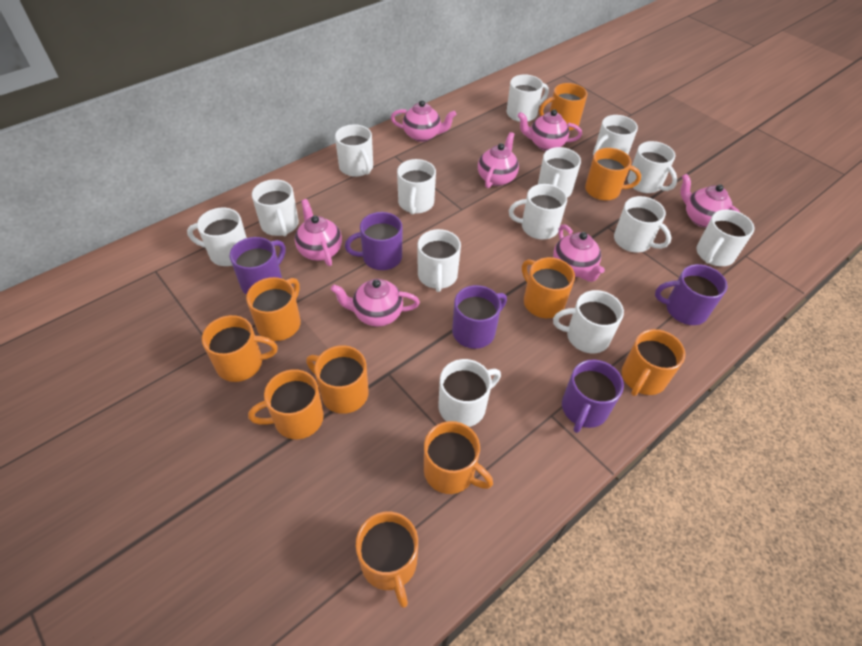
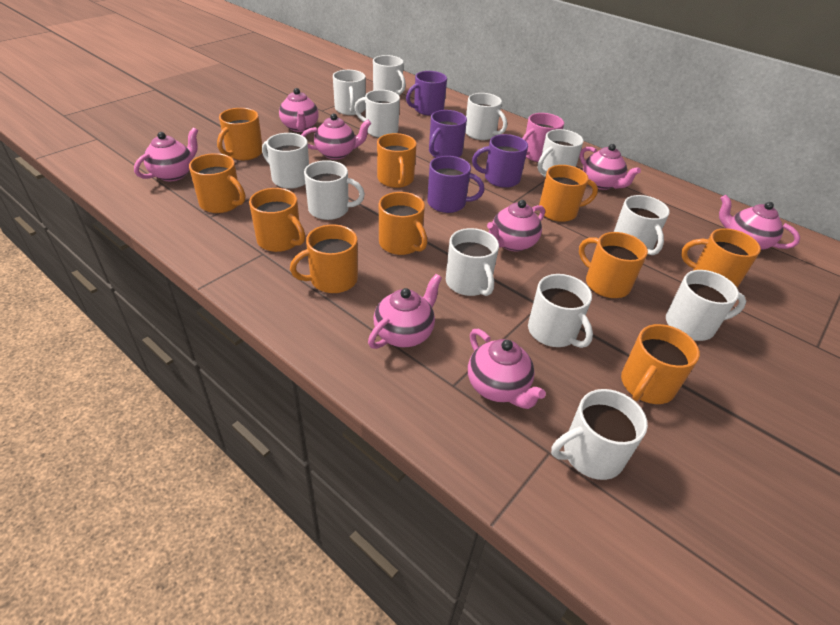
pink mug: 0 -> 1
pink teapot: 7 -> 8
purple mug: 5 -> 4
white mug: 14 -> 12

